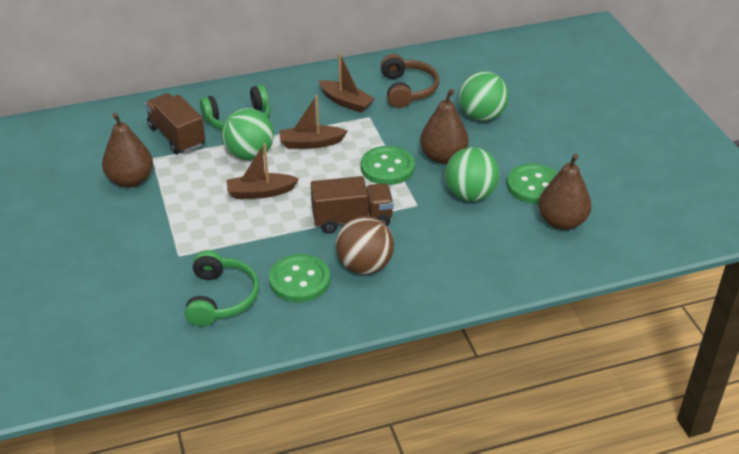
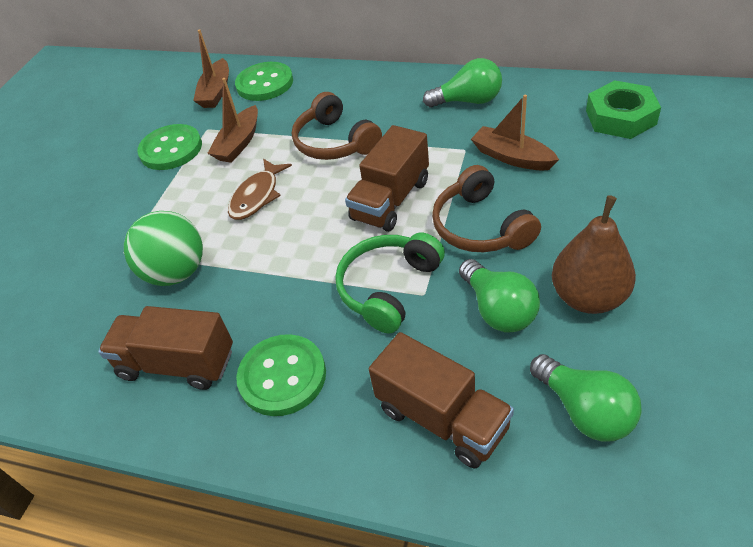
brown ball: 1 -> 0
brown fish: 0 -> 1
brown headphones: 1 -> 2
brown pear: 3 -> 1
brown truck: 2 -> 3
green ball: 3 -> 1
green headphones: 2 -> 1
green light bulb: 0 -> 3
green nut: 0 -> 1

